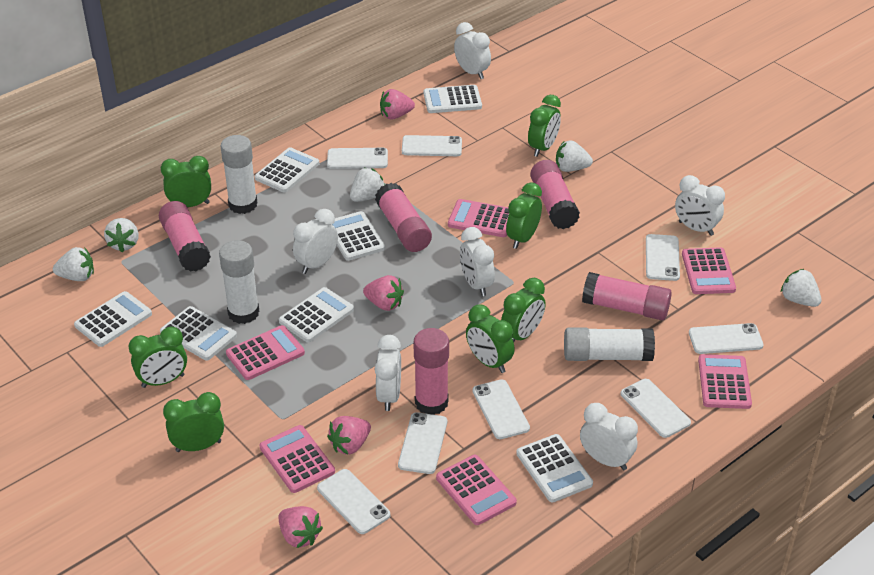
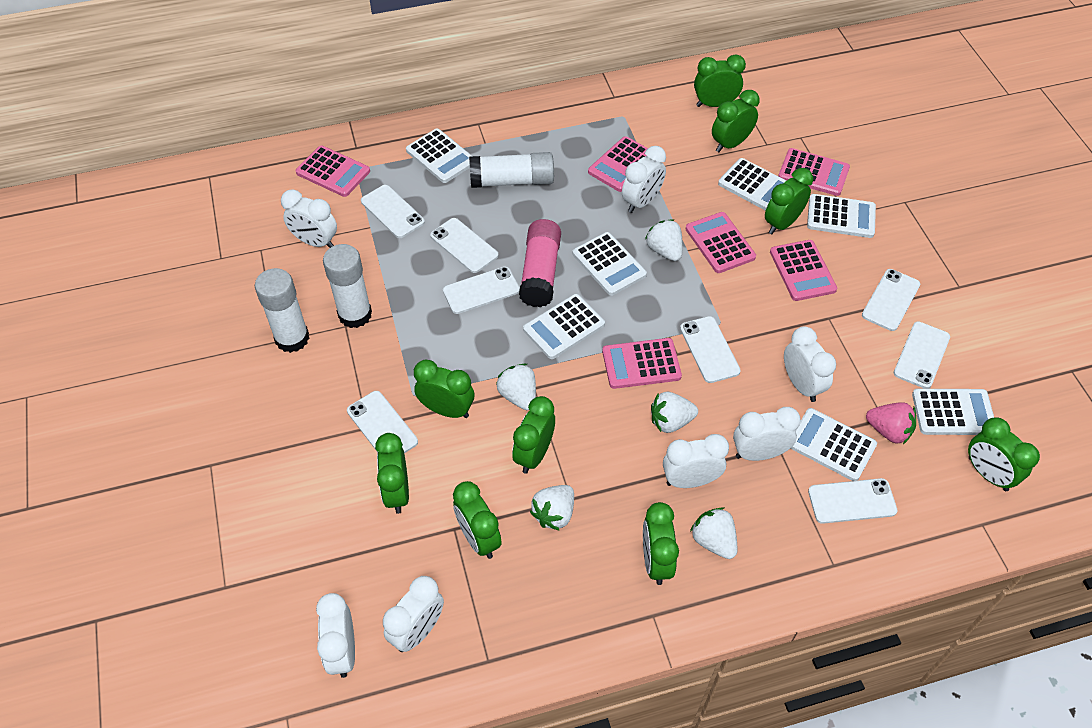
green clock: 7 -> 9
pink glue stick: 5 -> 1
pink strawberry: 4 -> 1
white clock: 6 -> 7

